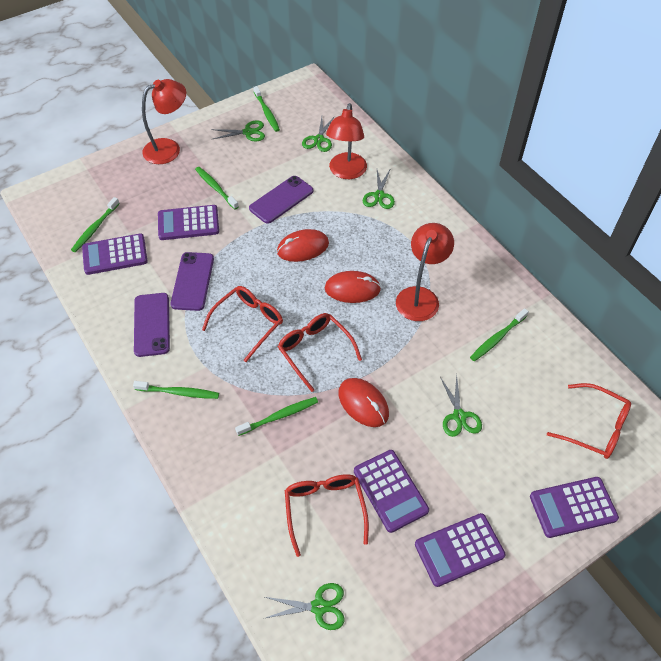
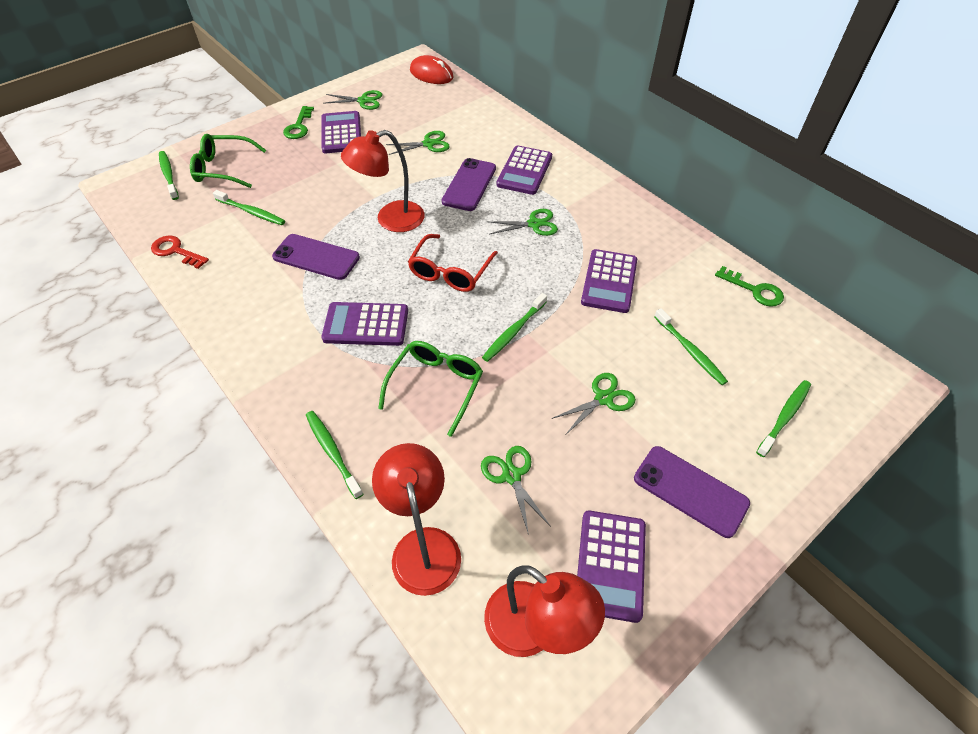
green glasses: 0 -> 2
green key: 0 -> 2
red glasses: 4 -> 1
red key: 0 -> 1
red mouse: 3 -> 1

